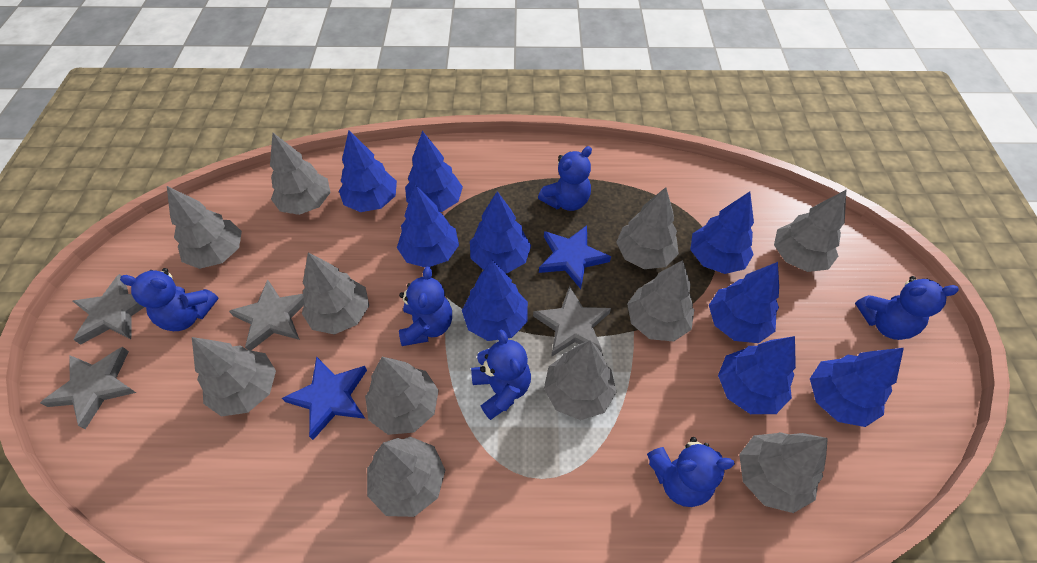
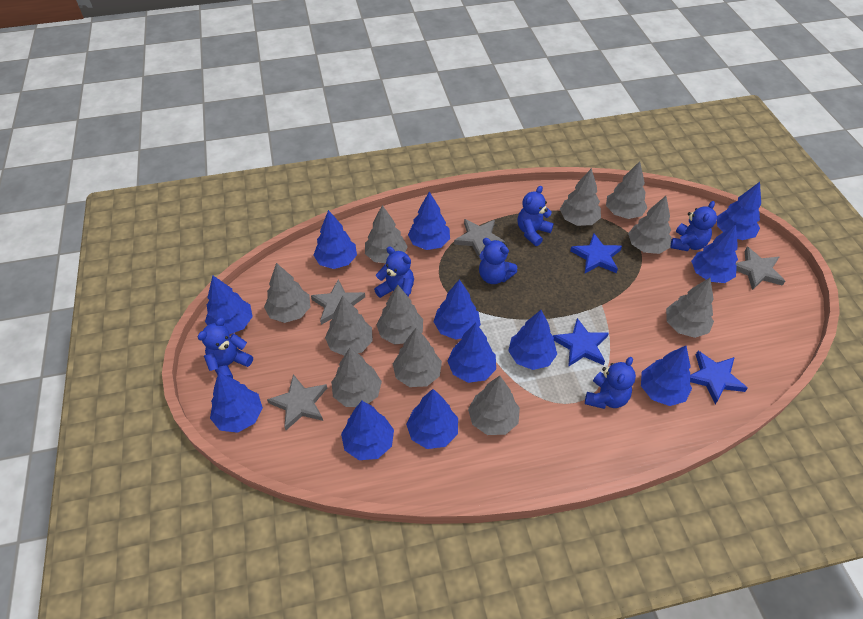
blue star: 2 -> 3
blue tree: 9 -> 12

